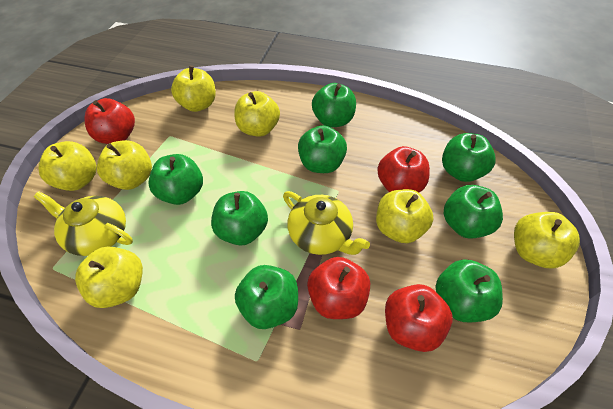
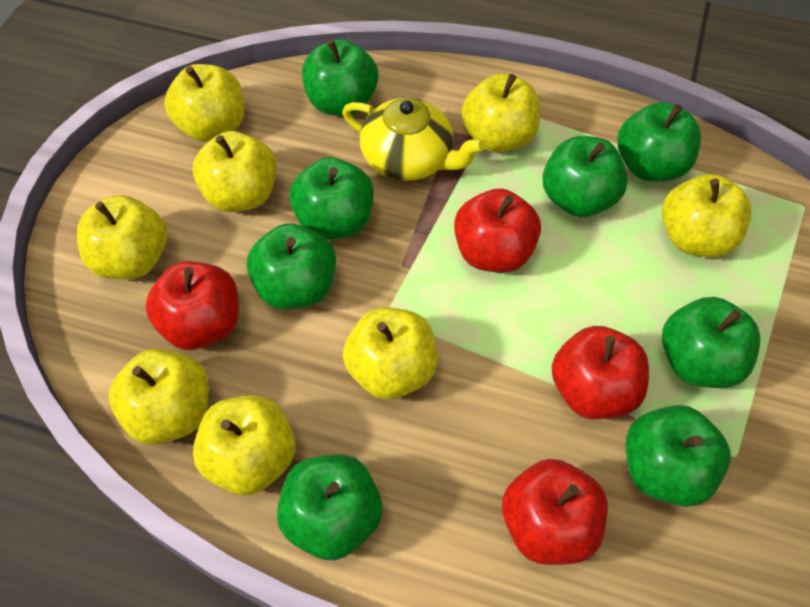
yellow apple: 7 -> 8
yellow teapot: 2 -> 1

